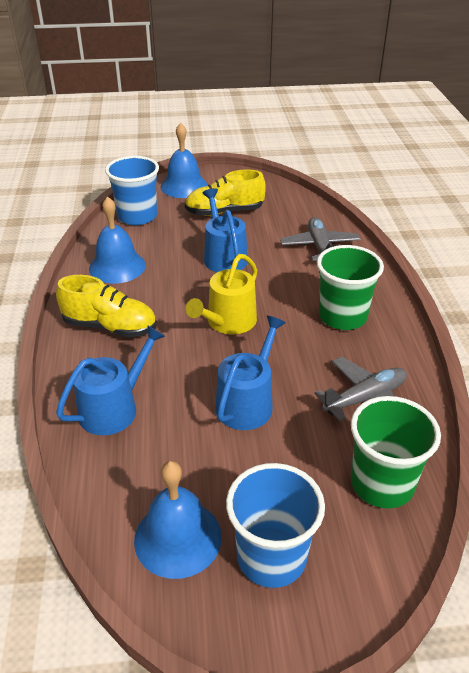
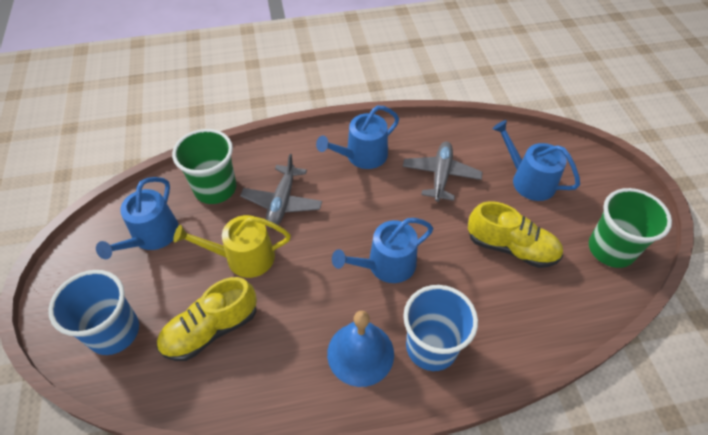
blue bell: 3 -> 1
blue watering can: 3 -> 4

